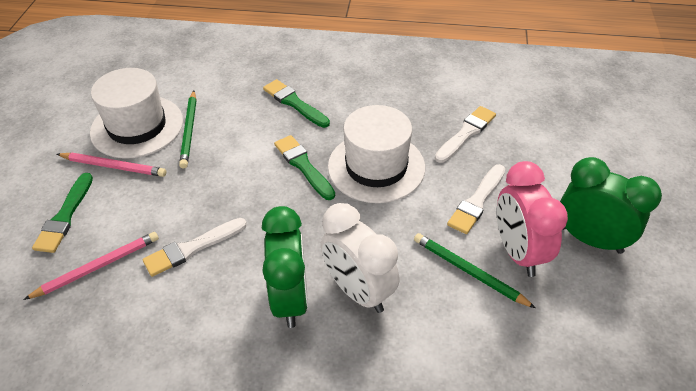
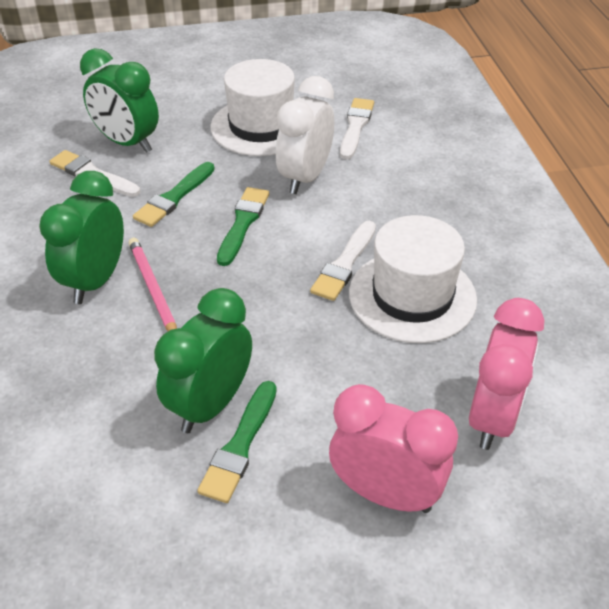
green clock: 2 -> 3
green pencil: 2 -> 0
pink clock: 1 -> 2
pink pencil: 2 -> 1

